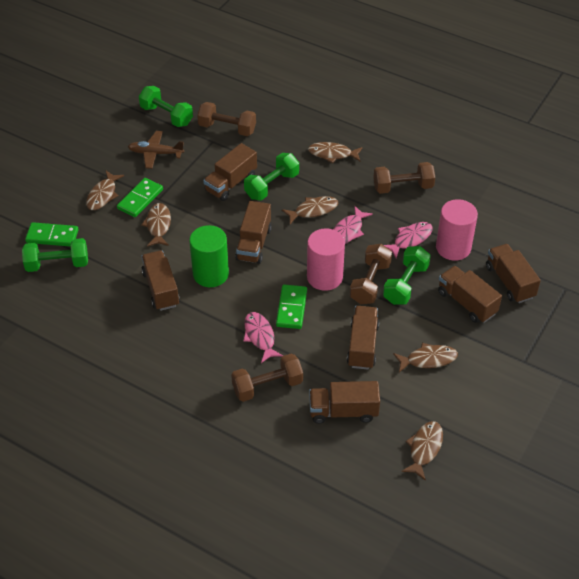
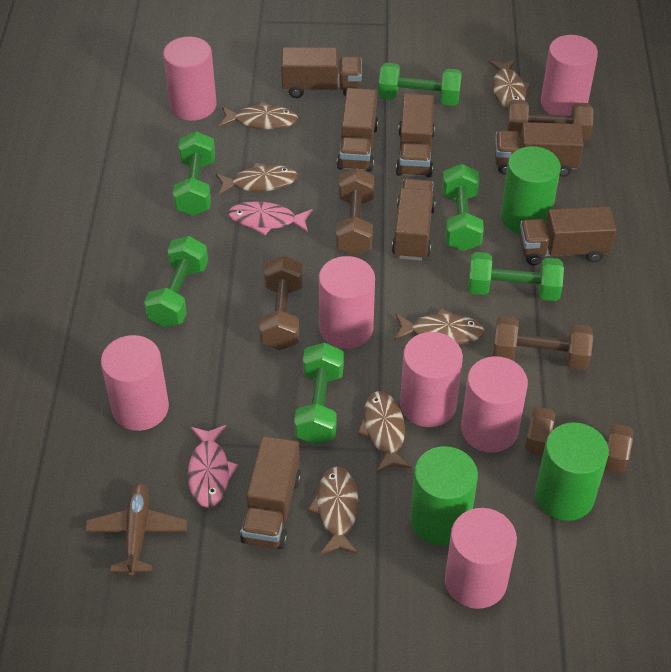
brown dumbbell: 4 -> 5
green cylinder: 1 -> 3
green domino: 3 -> 0
green dumbbell: 4 -> 6
pink cylinder: 2 -> 7
pink fish: 3 -> 2

